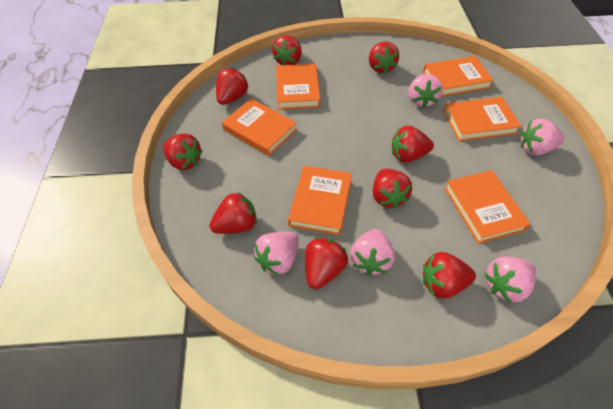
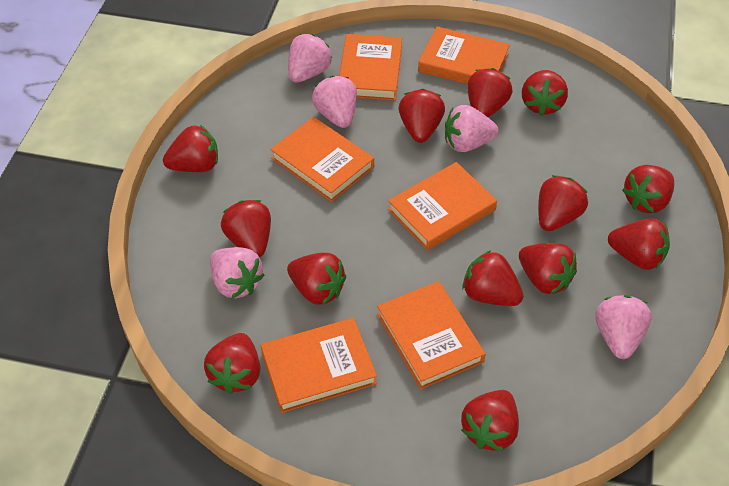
red strawberry: 9 -> 13

